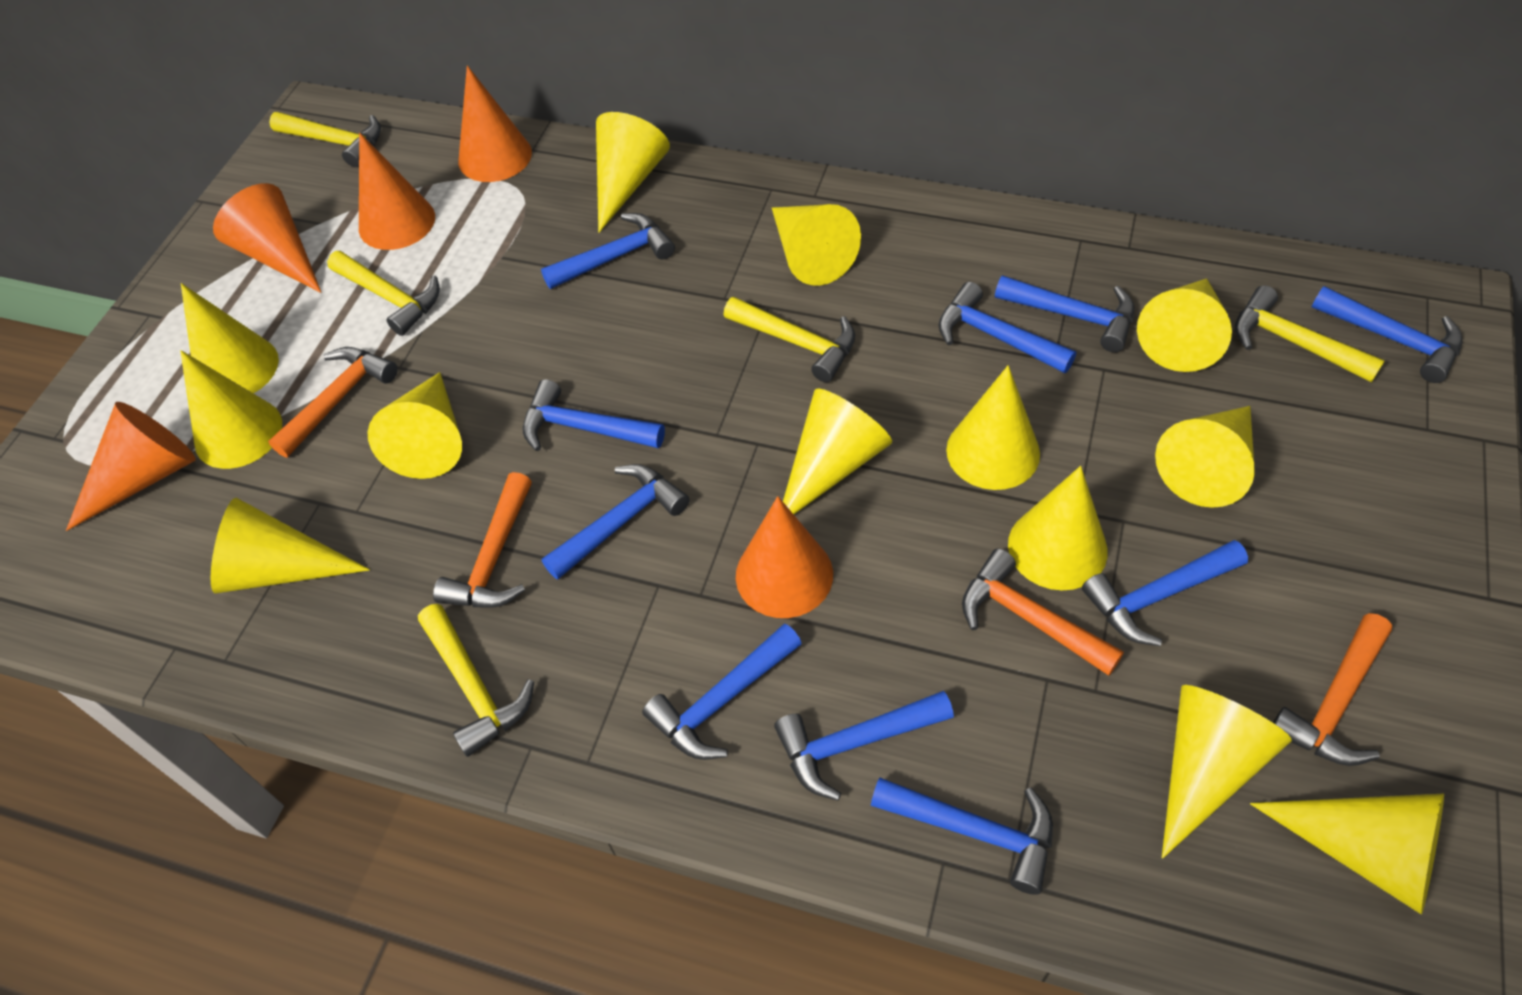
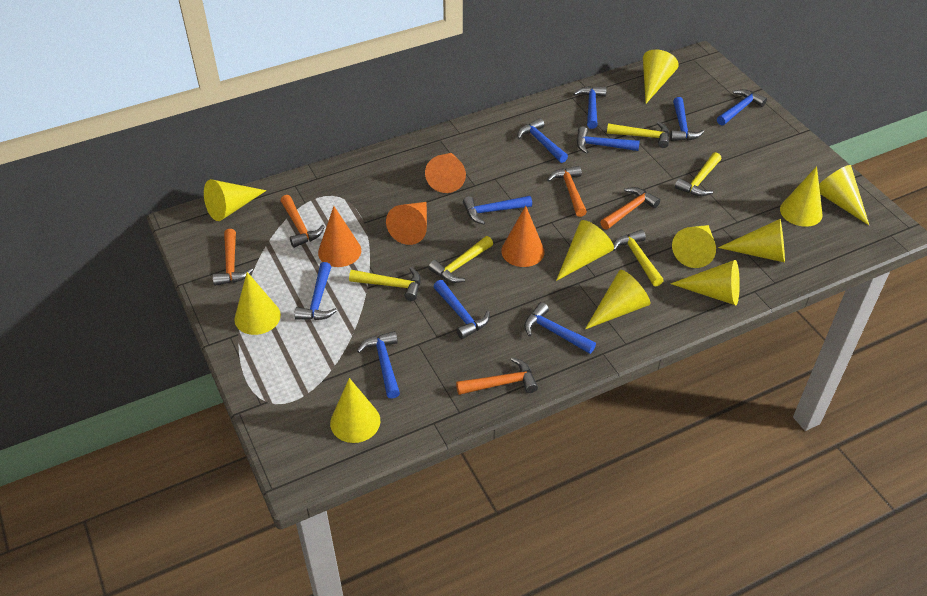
orange cone: 5 -> 4
orange hammer: 4 -> 5
yellow cone: 13 -> 11

